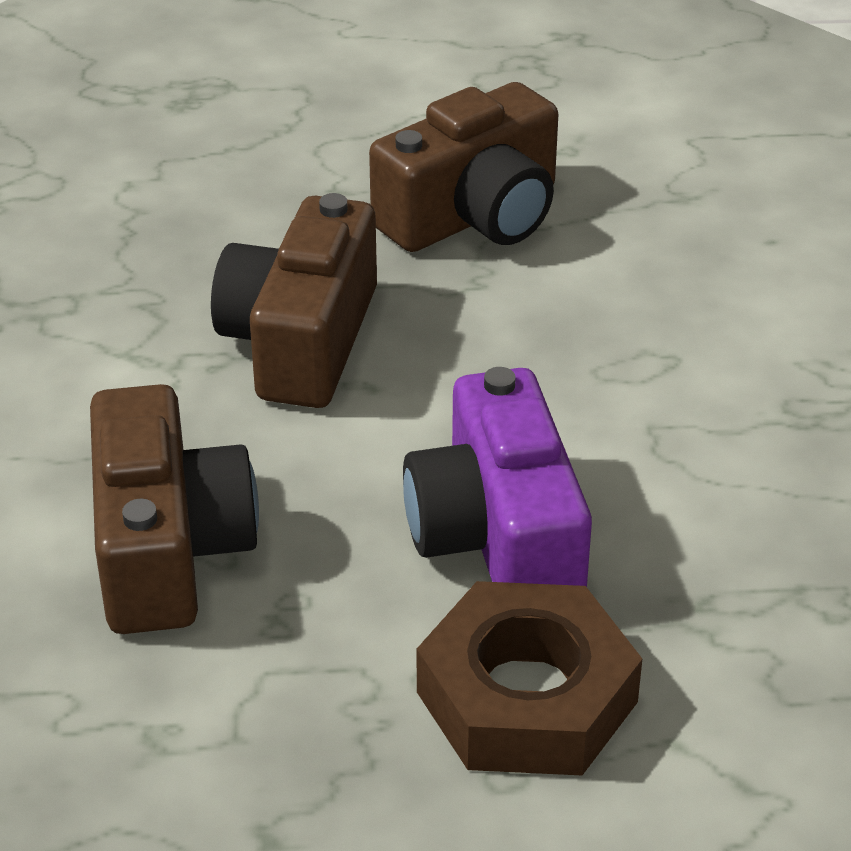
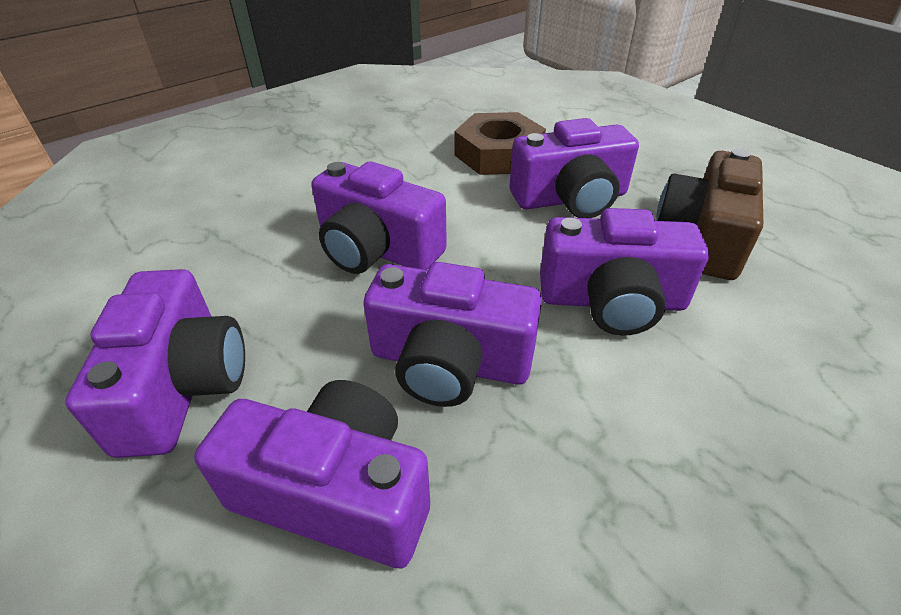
brown camera: 3 -> 1
purple camera: 1 -> 6

